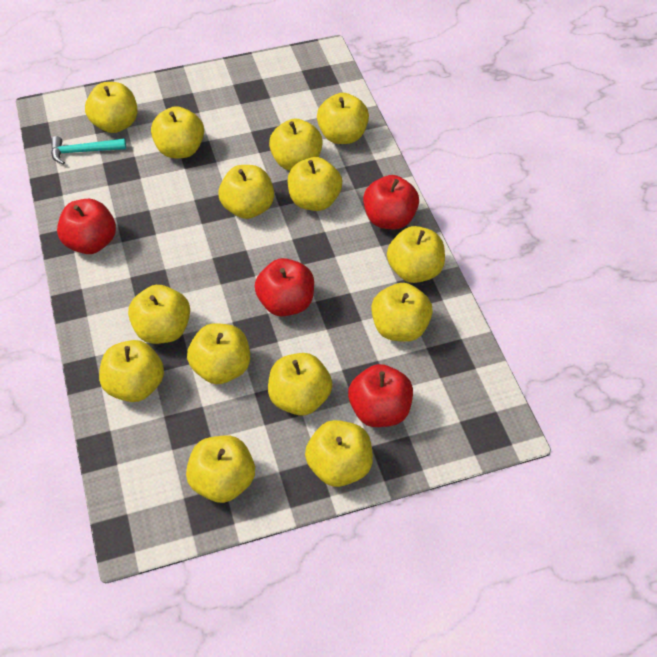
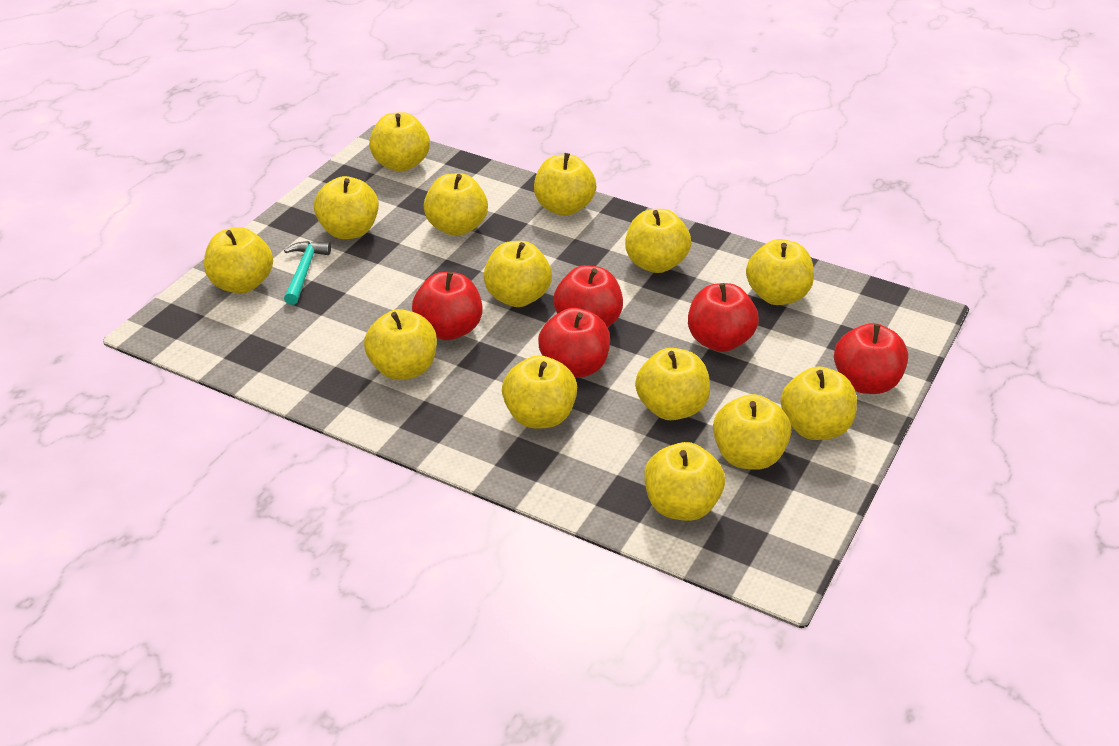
red apple: 4 -> 5

